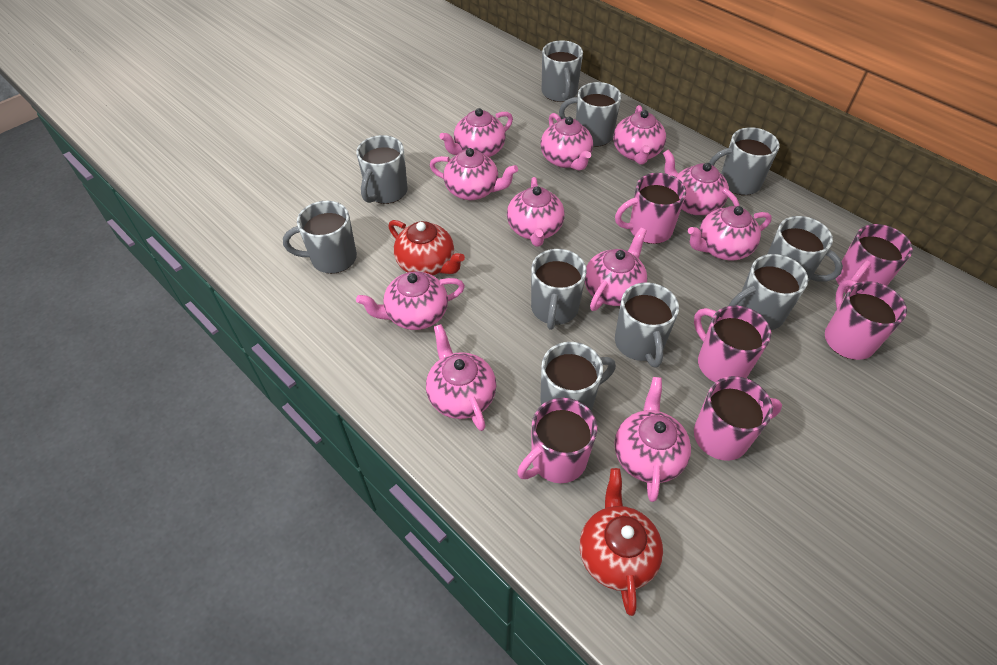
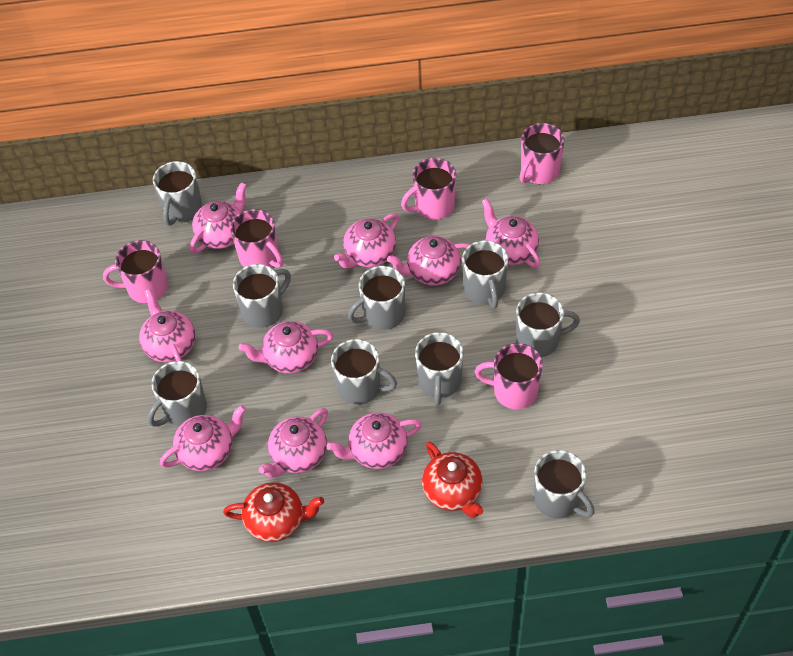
grey mug: 10 -> 9
pink mug: 6 -> 5
pink teapot: 11 -> 9

